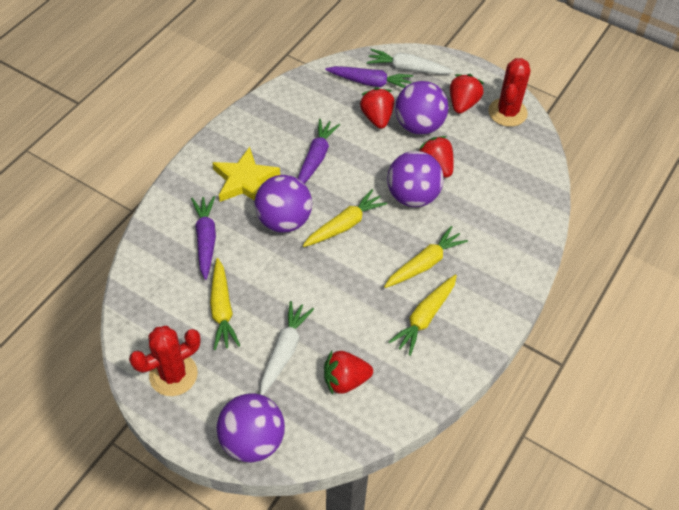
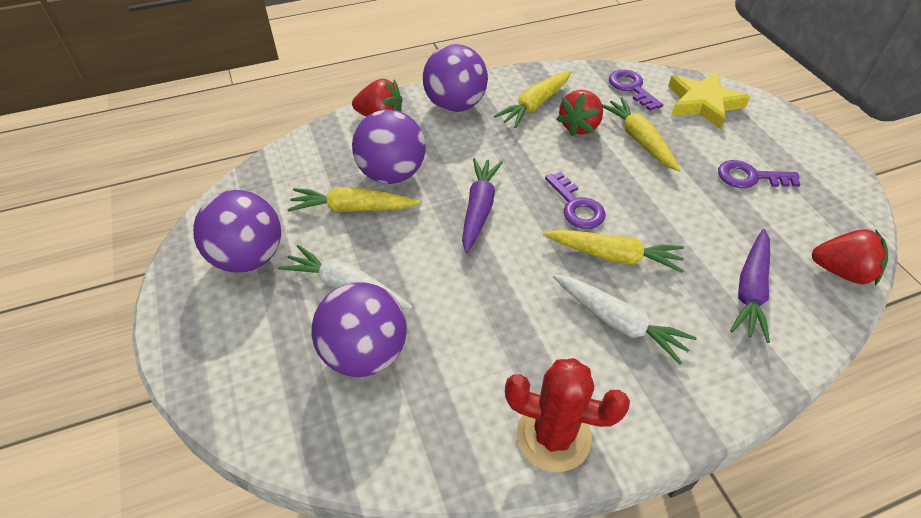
purple carrot: 3 -> 2
purple key: 0 -> 3
red cactus: 2 -> 1
red strawberry: 4 -> 3

